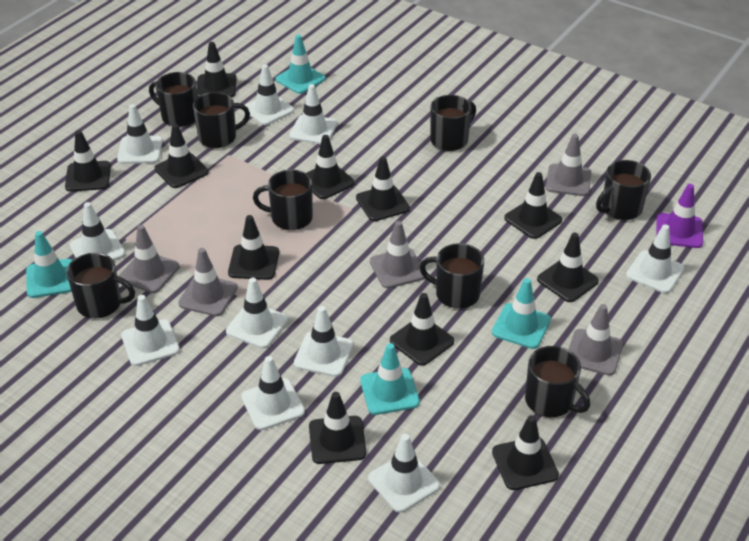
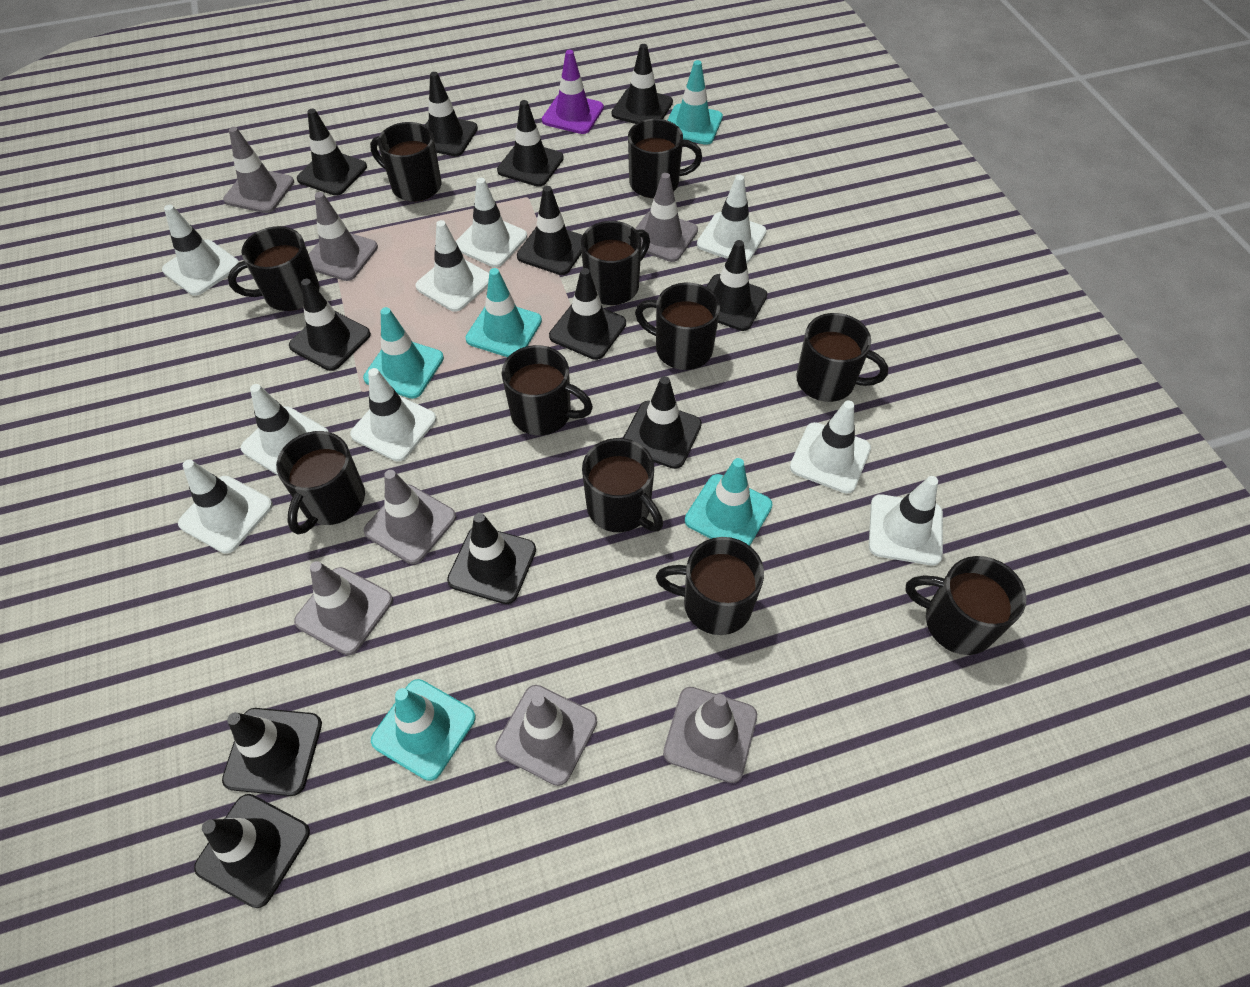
black mug: 8 -> 11
black traffic cone: 11 -> 12
grey traffic cone: 5 -> 7
turquoise traffic cone: 4 -> 5
white traffic cone: 10 -> 9

